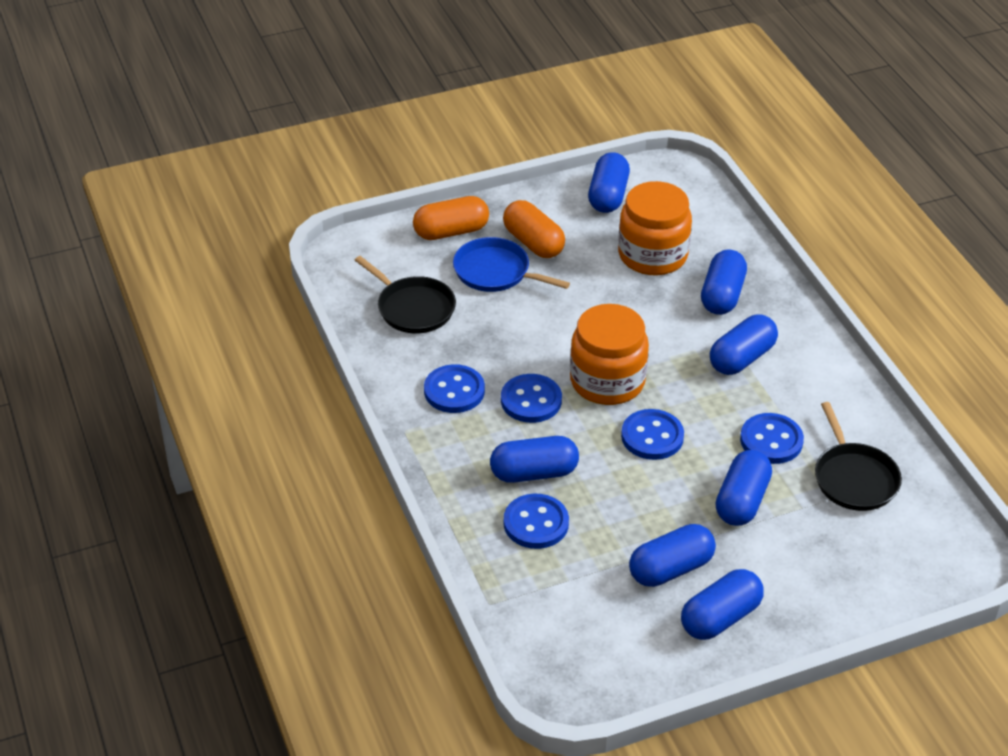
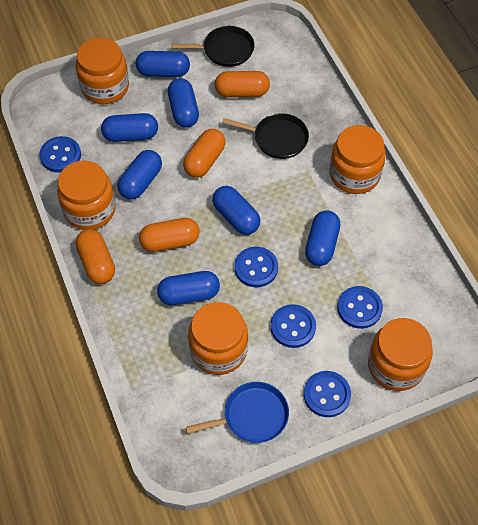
orange capsule: 2 -> 4
orange jar: 2 -> 5

